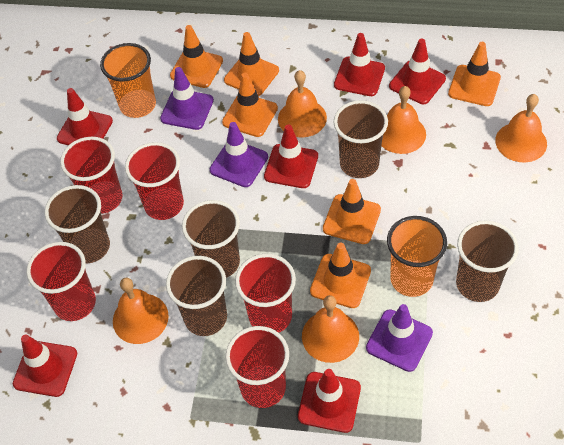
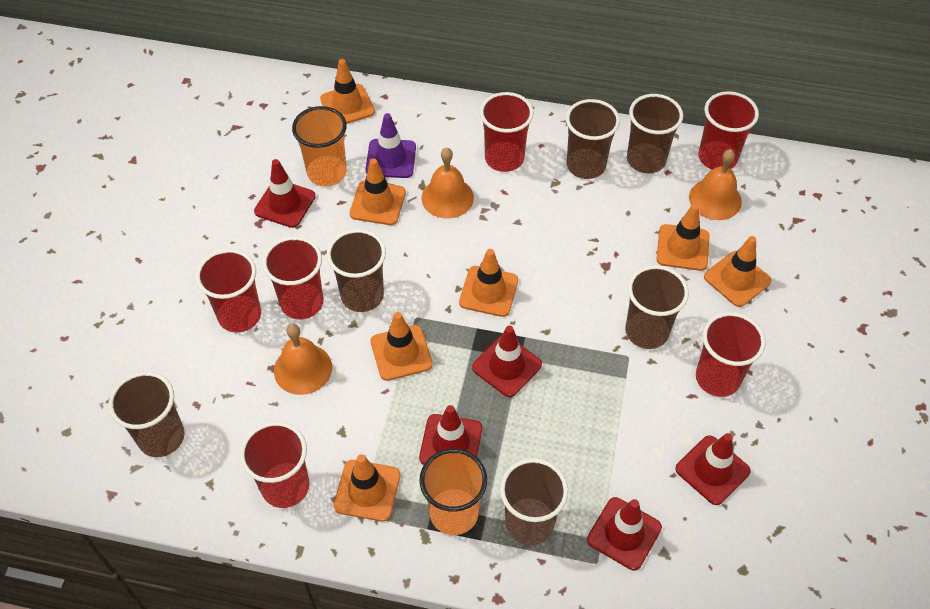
brown cup: 5 -> 6
orange bell: 5 -> 3
orange traffic cone: 6 -> 7
purple traffic cone: 3 -> 1
red cup: 5 -> 6
red traffic cone: 6 -> 5

